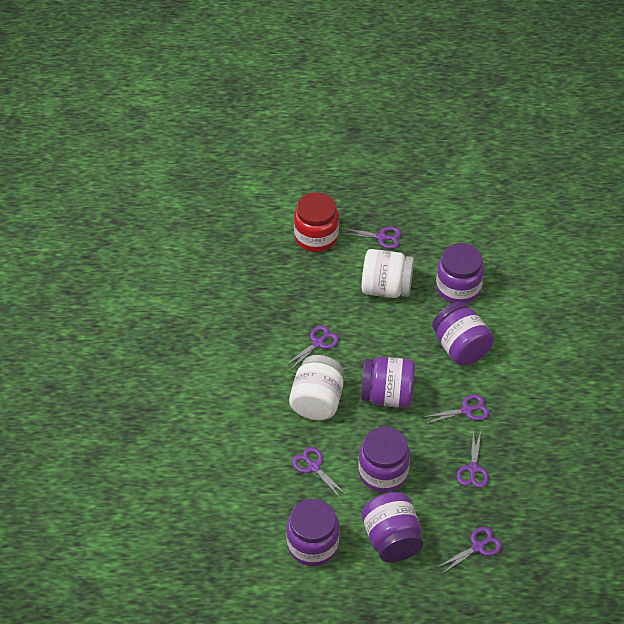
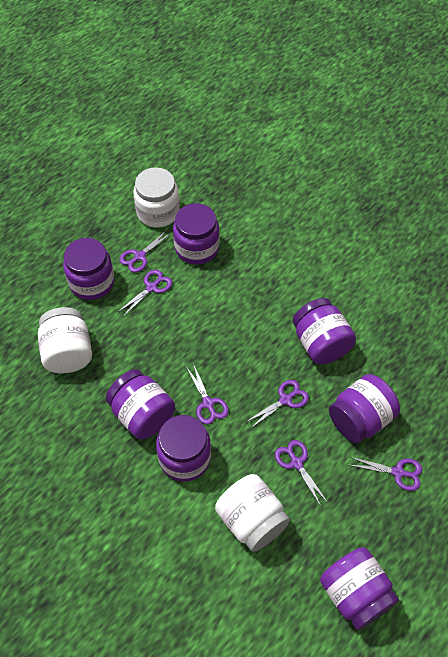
purple jar: 6 -> 7
red jar: 1 -> 0
white jar: 2 -> 3

